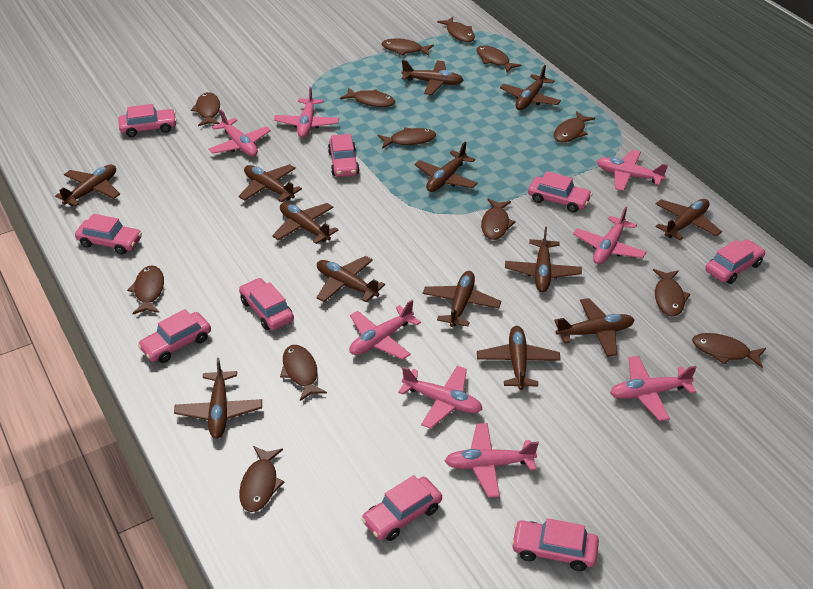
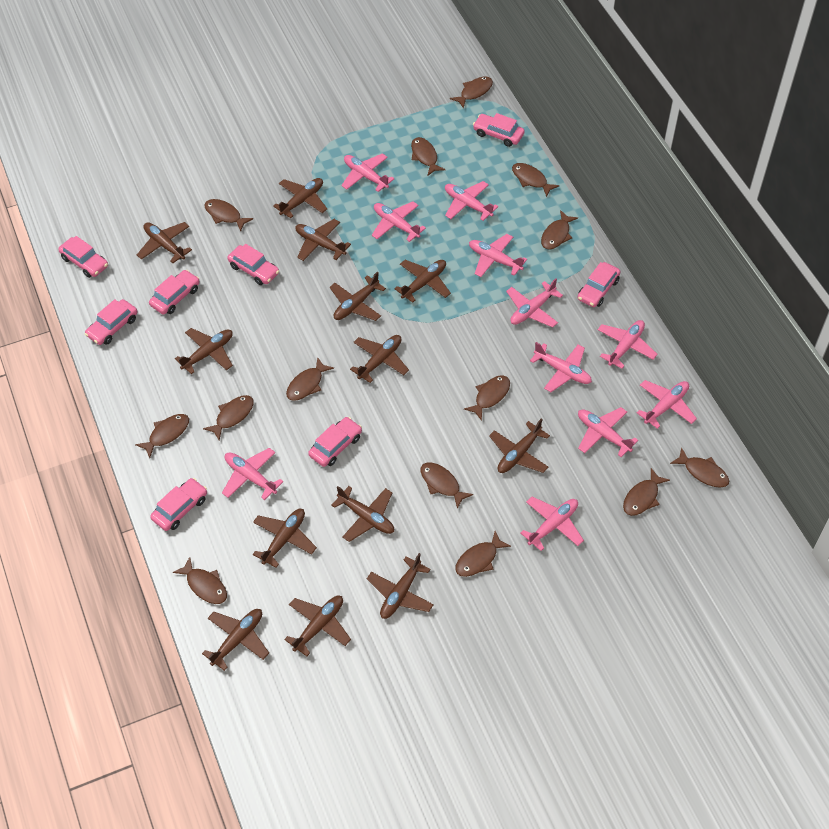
brown fish: 13 -> 14
pink car: 9 -> 8
pink plane: 8 -> 11

